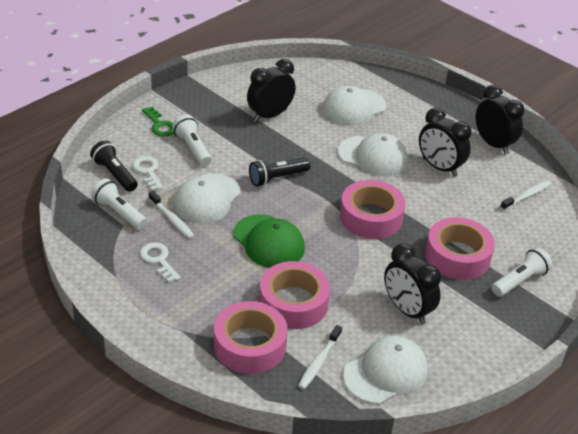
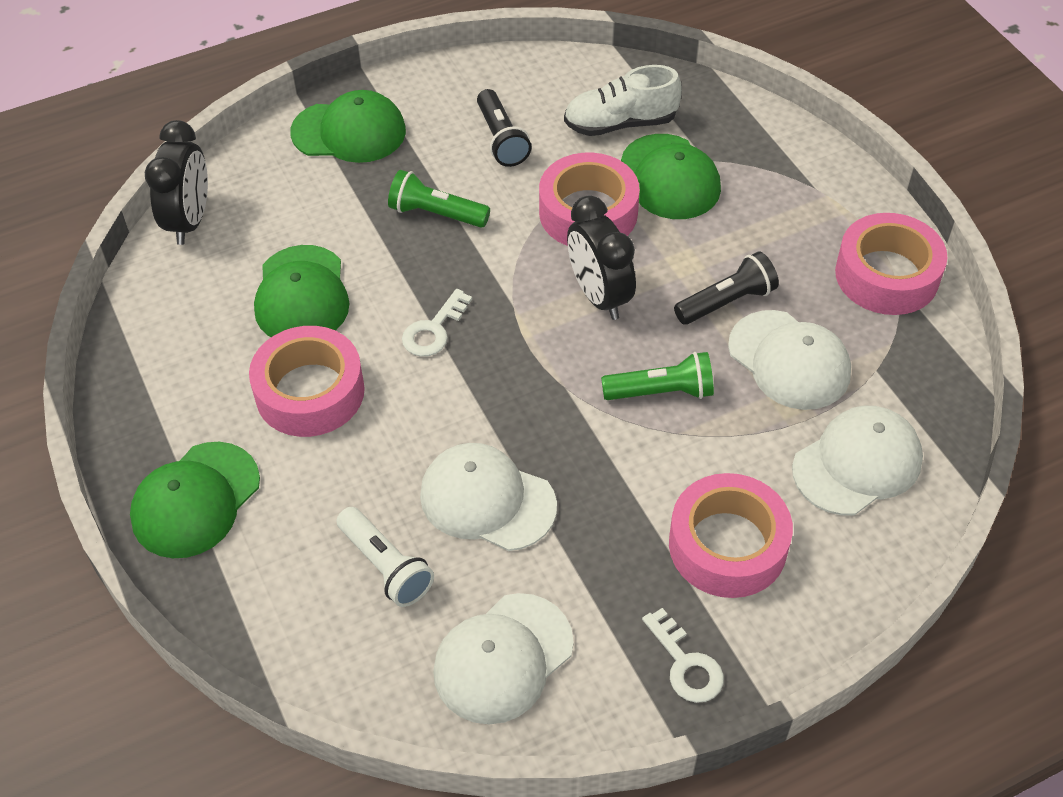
black clock: 4 -> 2
green cap: 1 -> 4
green flashlight: 0 -> 2
green key: 1 -> 0
white flashlight: 3 -> 1
white shoe: 0 -> 1
white toothbrush: 3 -> 0

